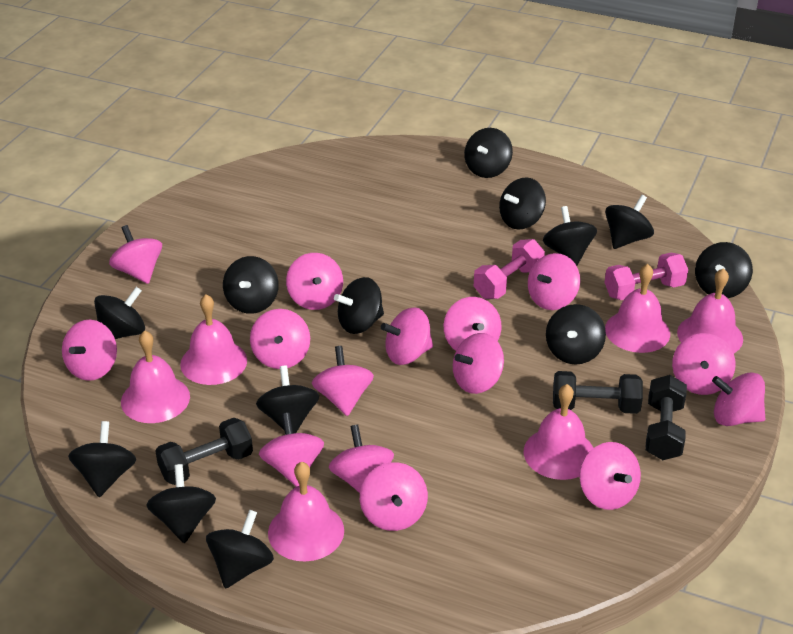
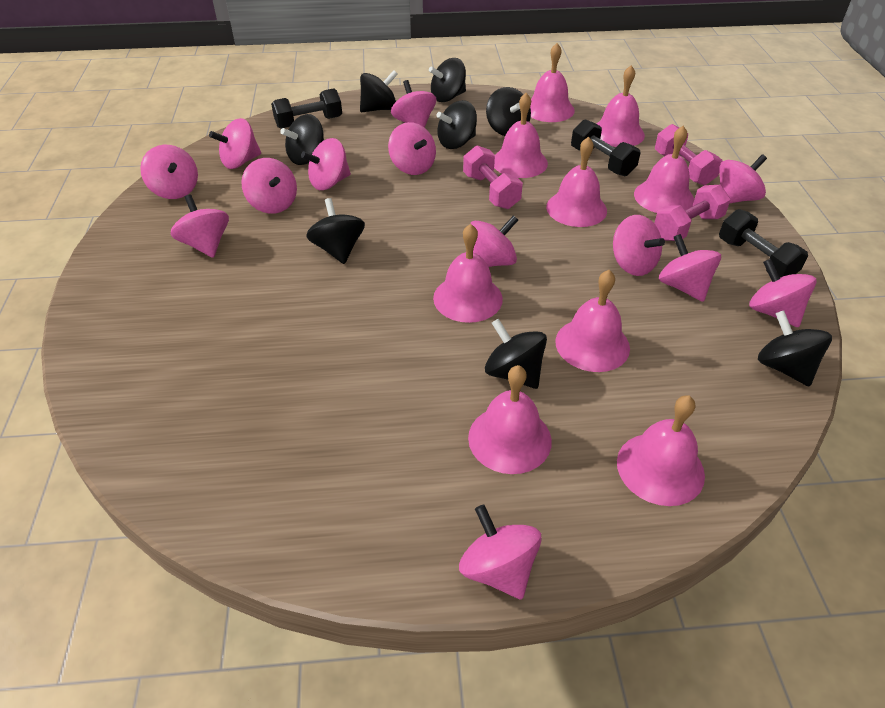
black spinning top: 13 -> 8
pink bell: 6 -> 9
pink dumbbell: 2 -> 3
pink spinning top: 15 -> 13

